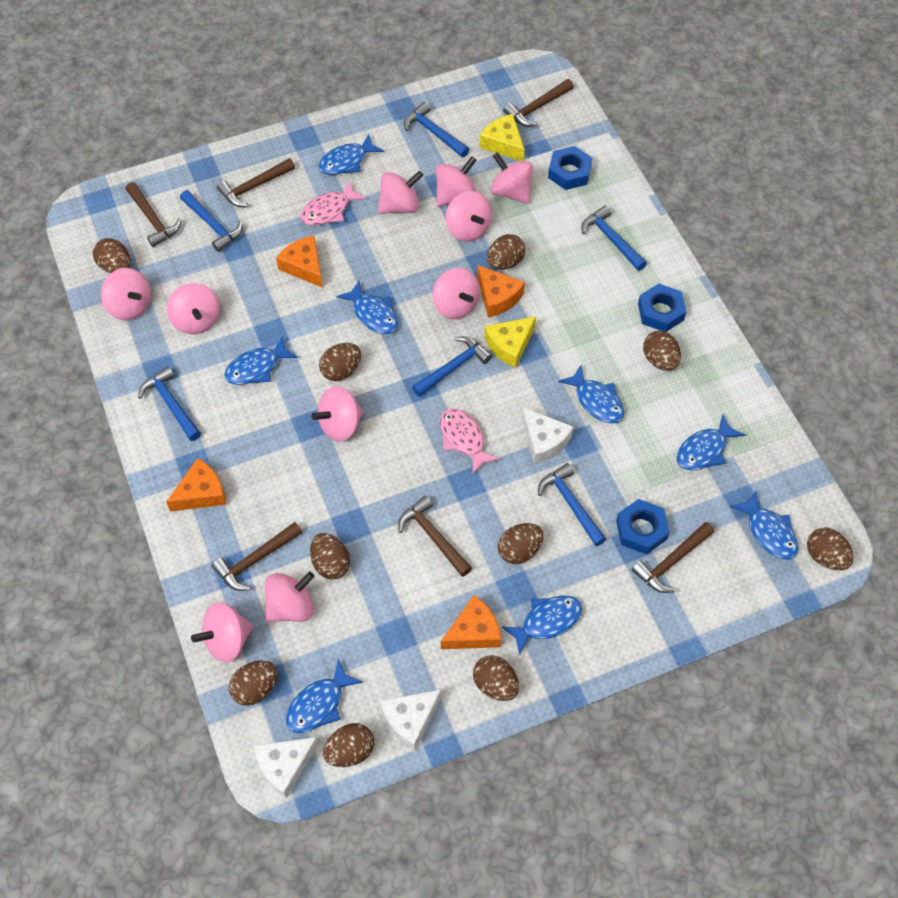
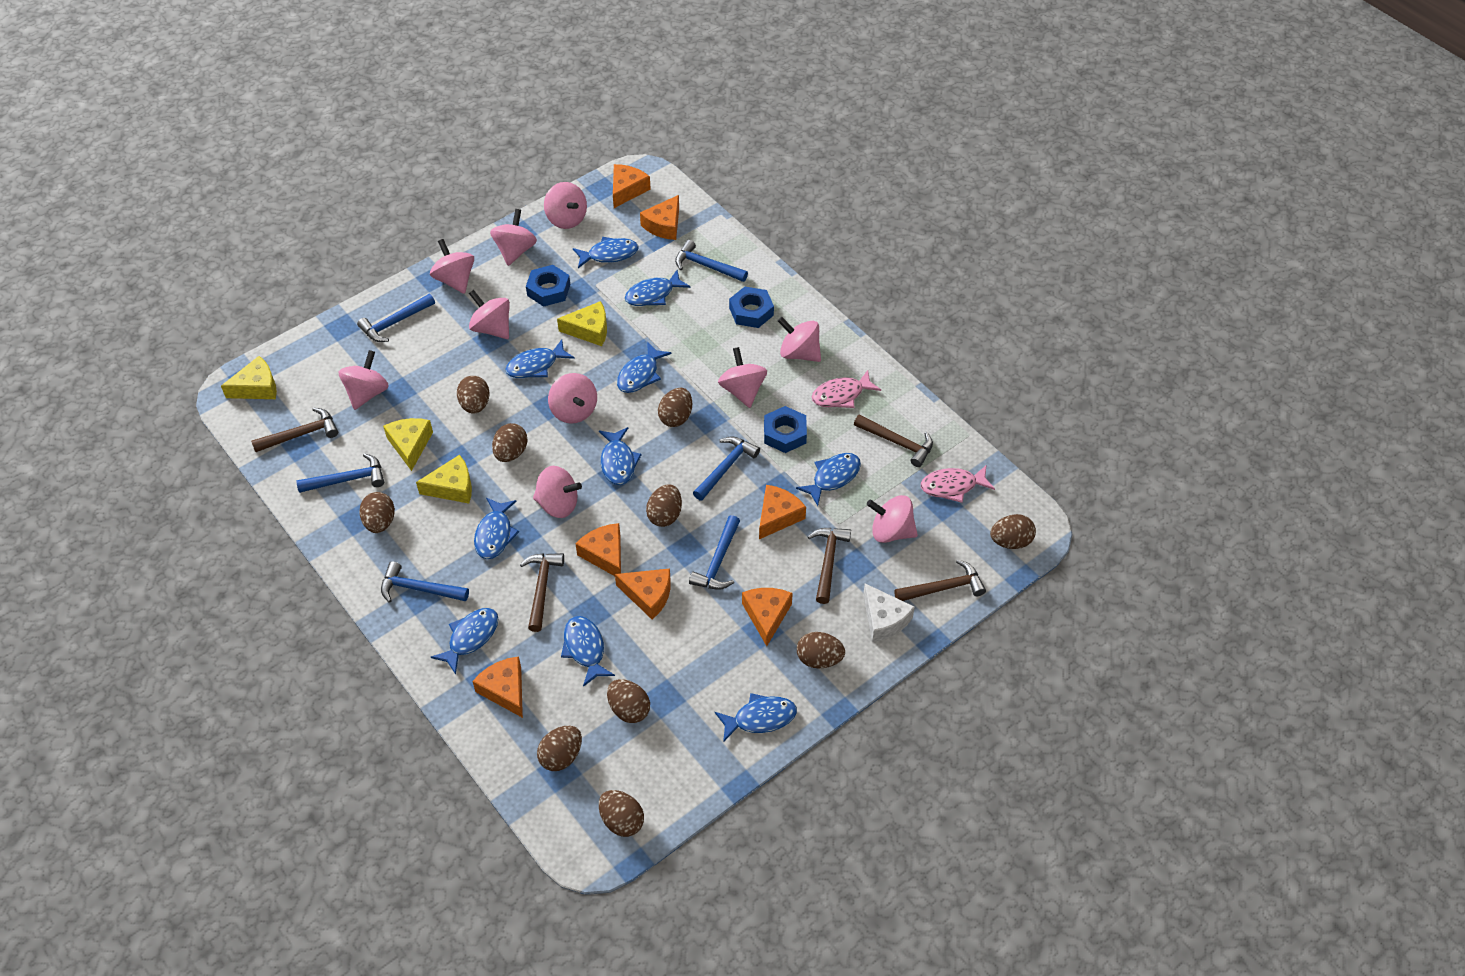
blue fish: 8 -> 10
brown hammer: 6 -> 5
orange cheese: 4 -> 7
white cheese: 3 -> 1
yellow cheese: 2 -> 4

